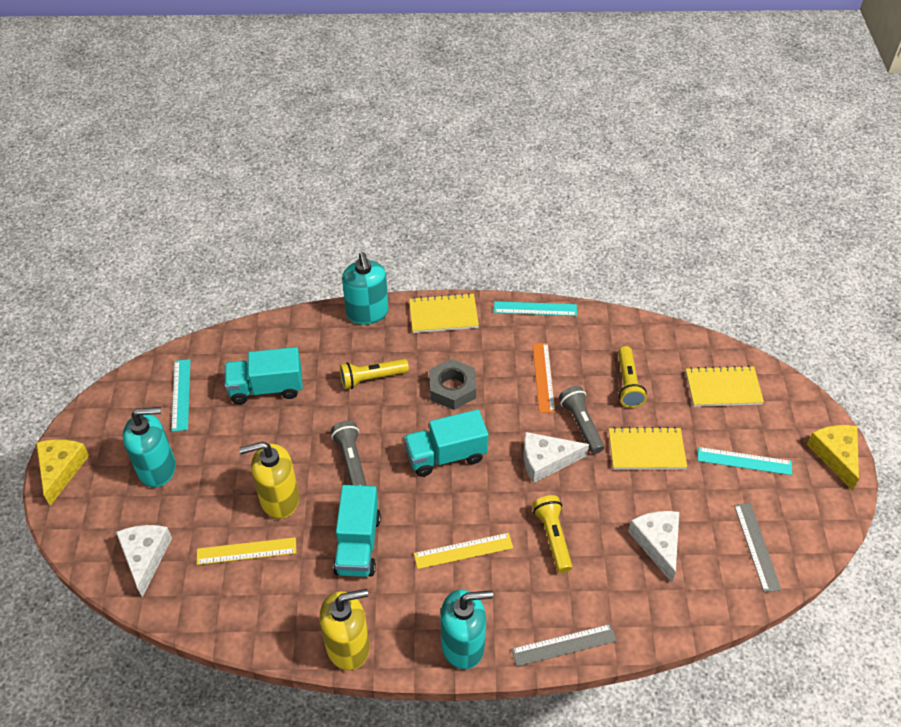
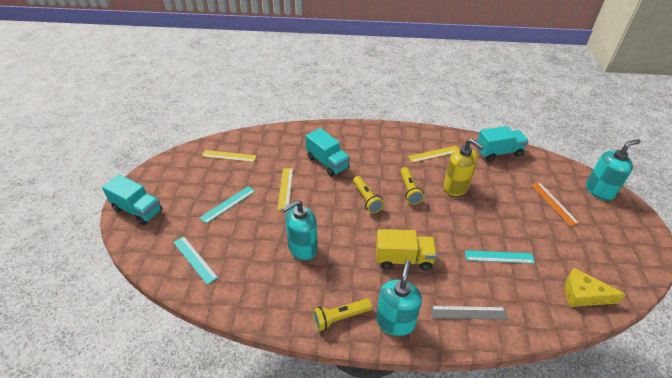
grey flashlight: 2 -> 0
grey nut: 1 -> 0
grey ruler: 2 -> 1
white cheese: 3 -> 0
yellow cheese: 2 -> 1
yellow notebook: 3 -> 0
yellow ruler: 2 -> 3
yellow soap dispenser: 2 -> 1
yellow truck: 0 -> 1

